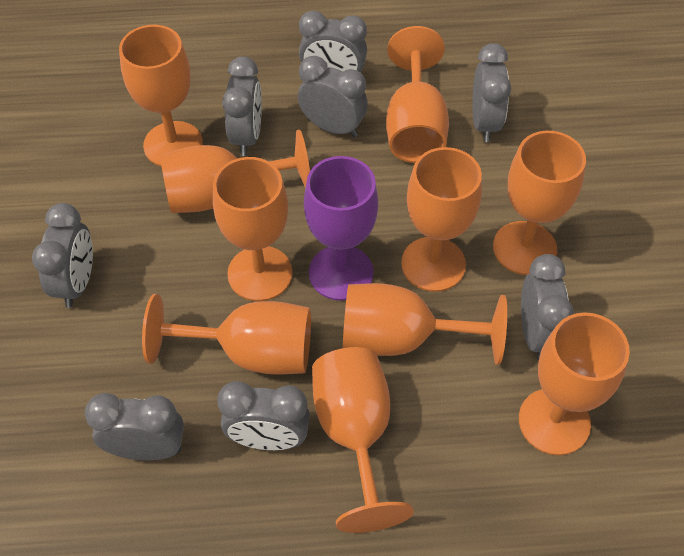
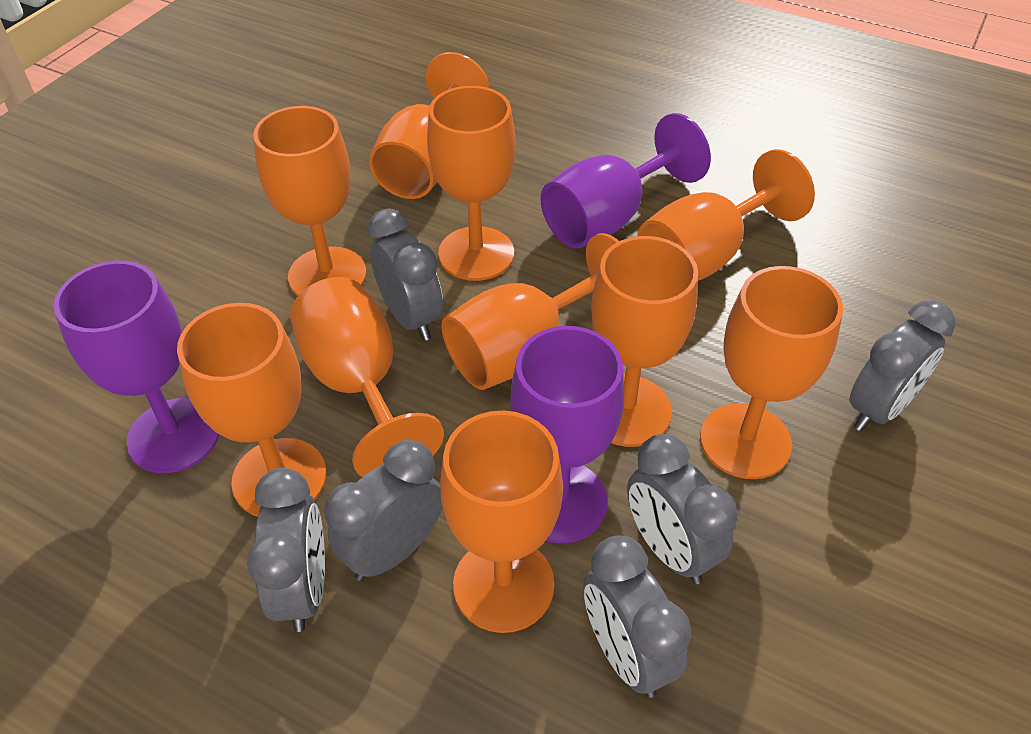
grey clock: 8 -> 6
purple goblet: 1 -> 3

